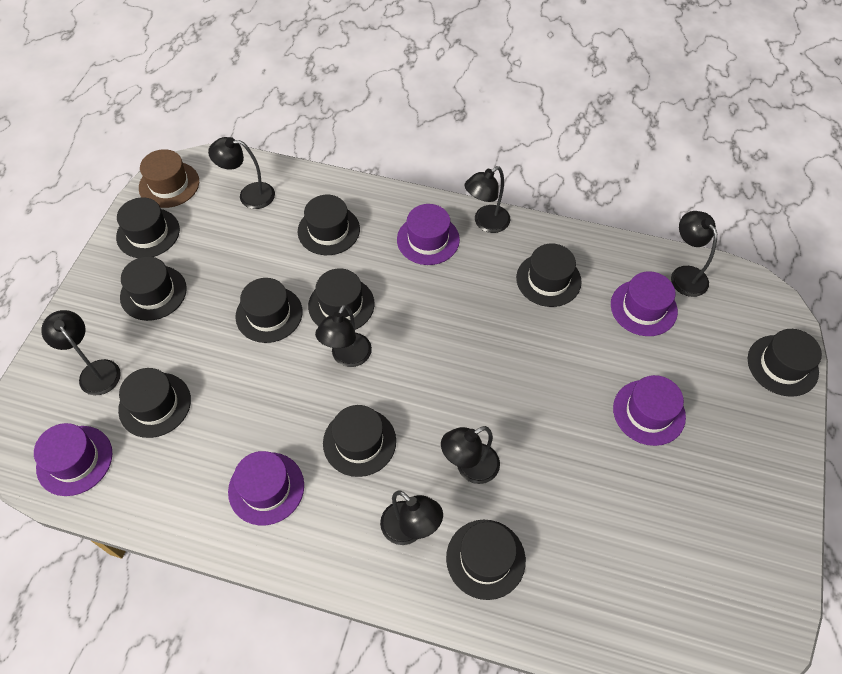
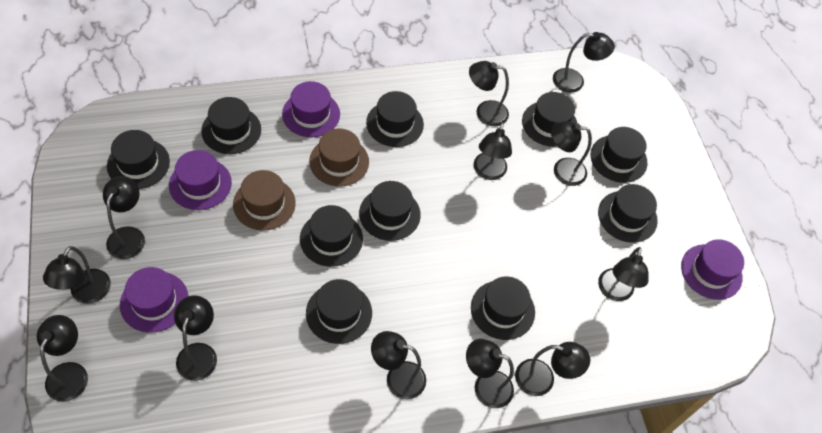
black lamp: 7 -> 12
brown hat: 1 -> 2
purple hat: 5 -> 4

